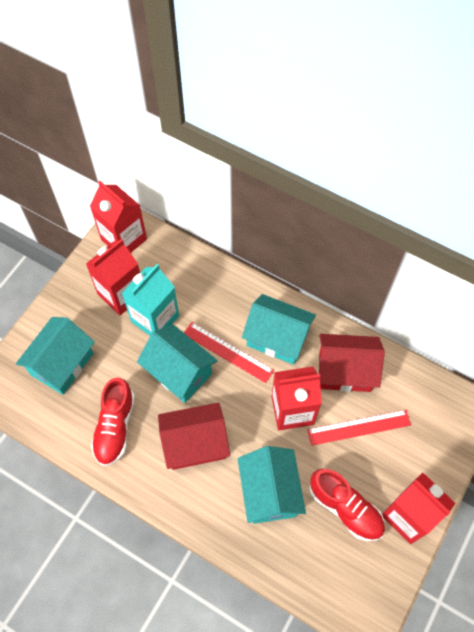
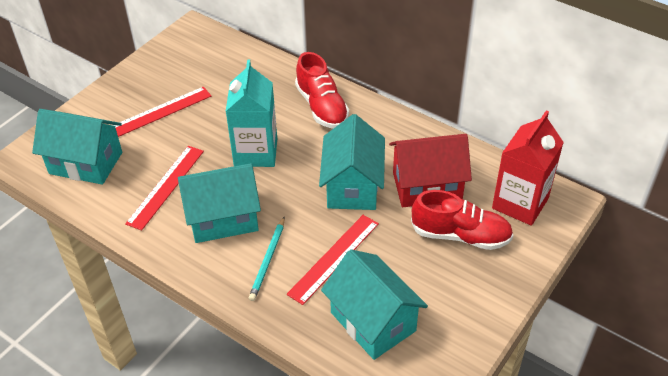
red carton: 4 -> 1
red house: 2 -> 1
red ruler: 2 -> 3
turquoise pencil: 0 -> 1

